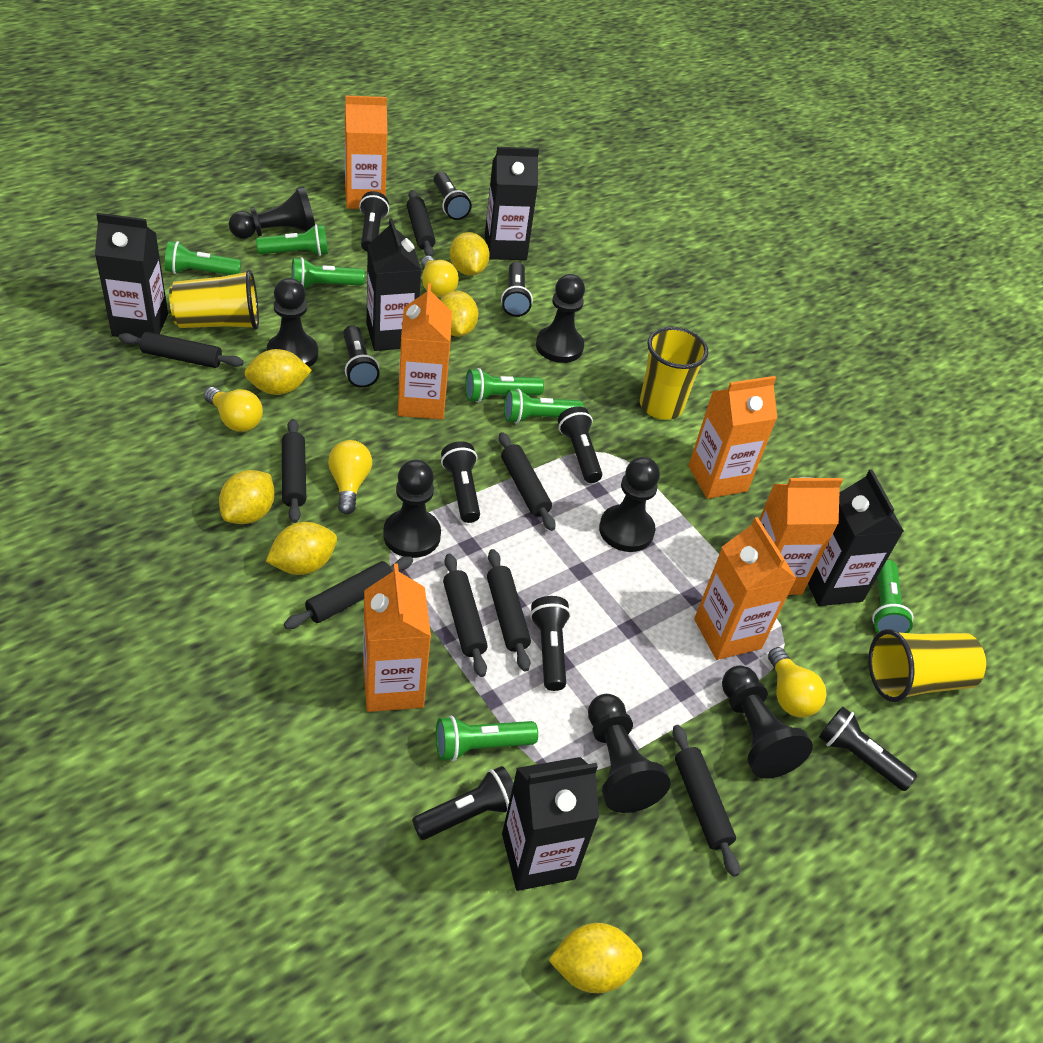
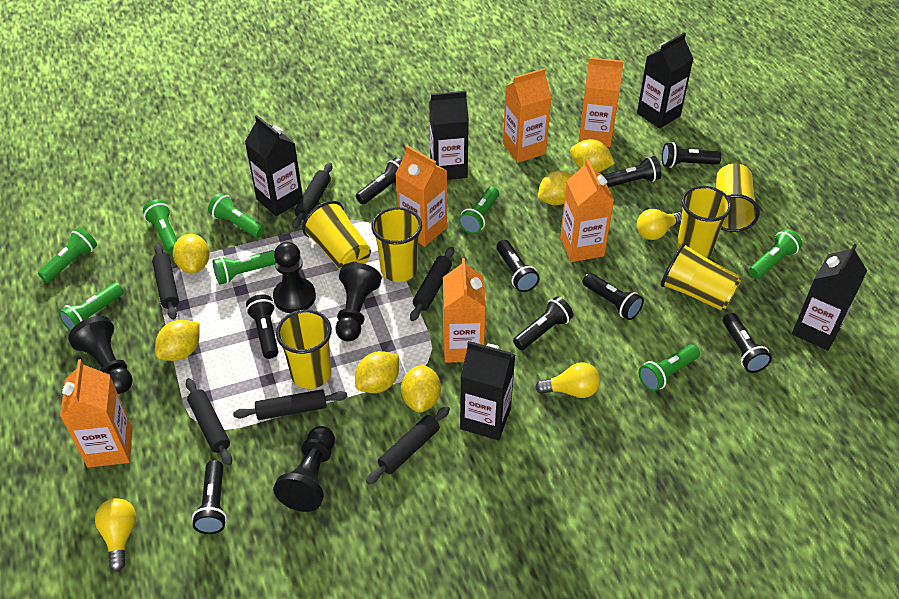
black pawn: 7 -> 4
black rolling pin: 8 -> 6
green flashlight: 7 -> 8
yellow cup: 3 -> 6
yellow light bulb: 4 -> 3

